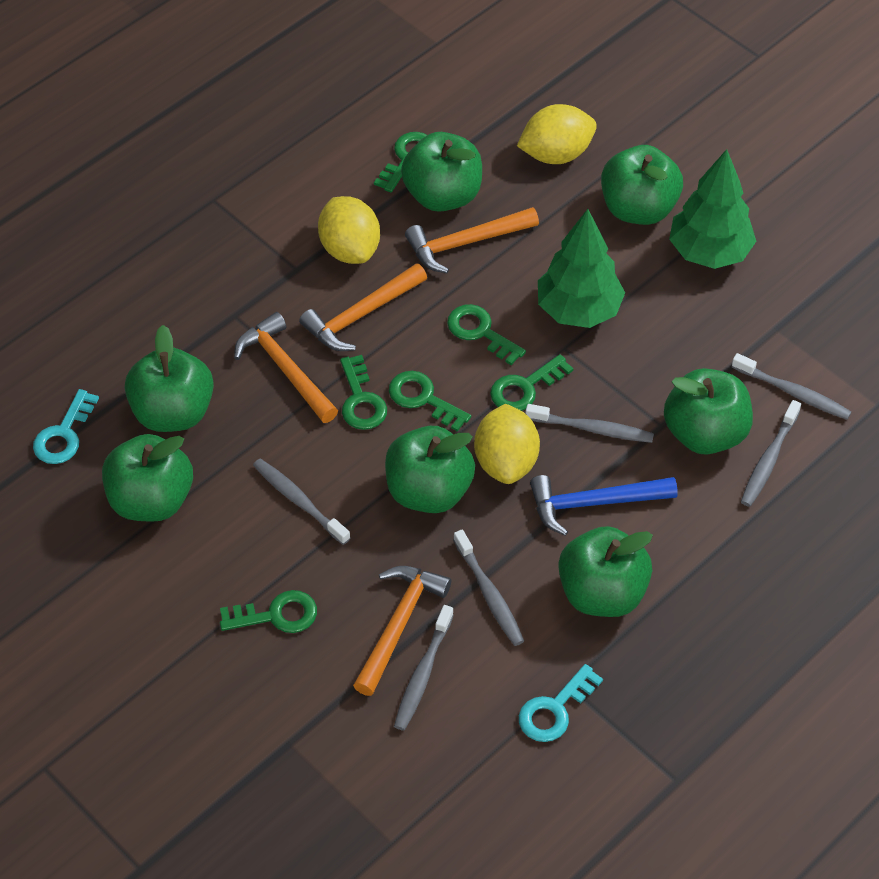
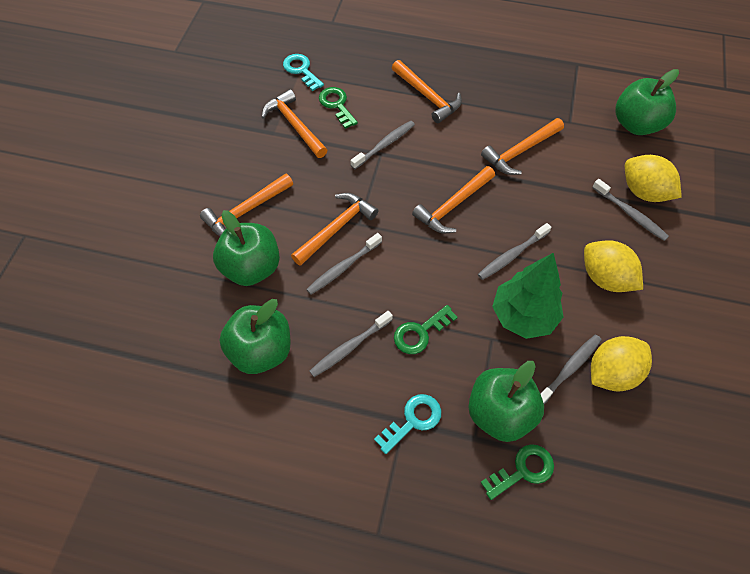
blue hammer: 1 -> 0
green apple: 7 -> 4
green key: 6 -> 3
green tree: 2 -> 1
orange hammer: 4 -> 6

